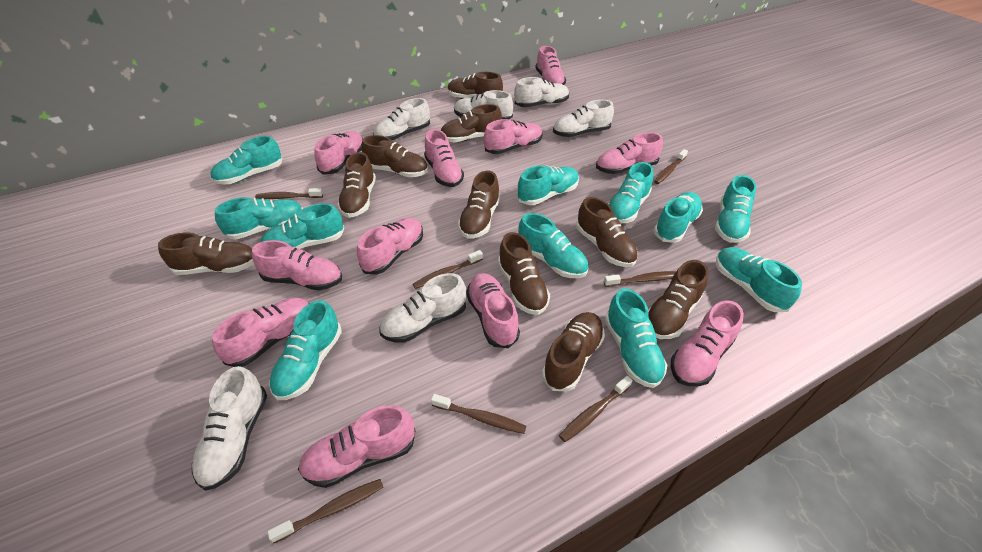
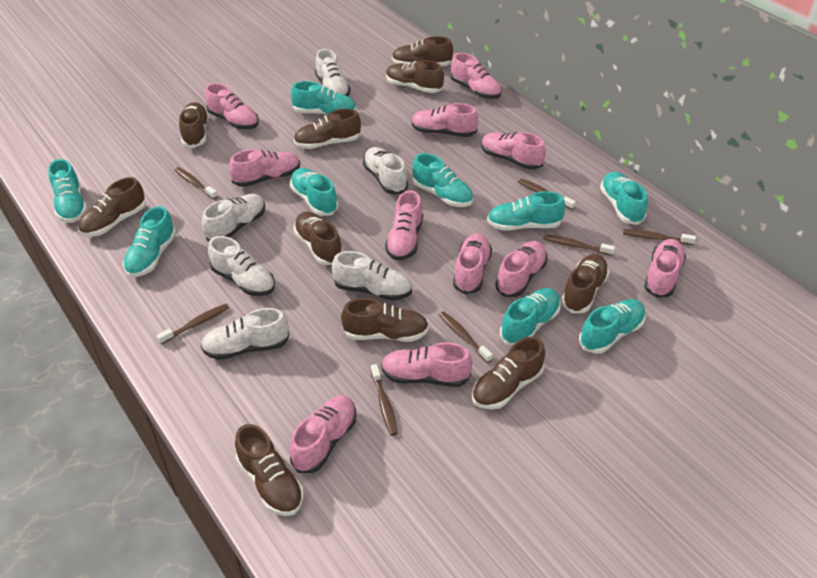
turquoise shoe: 11 -> 9

